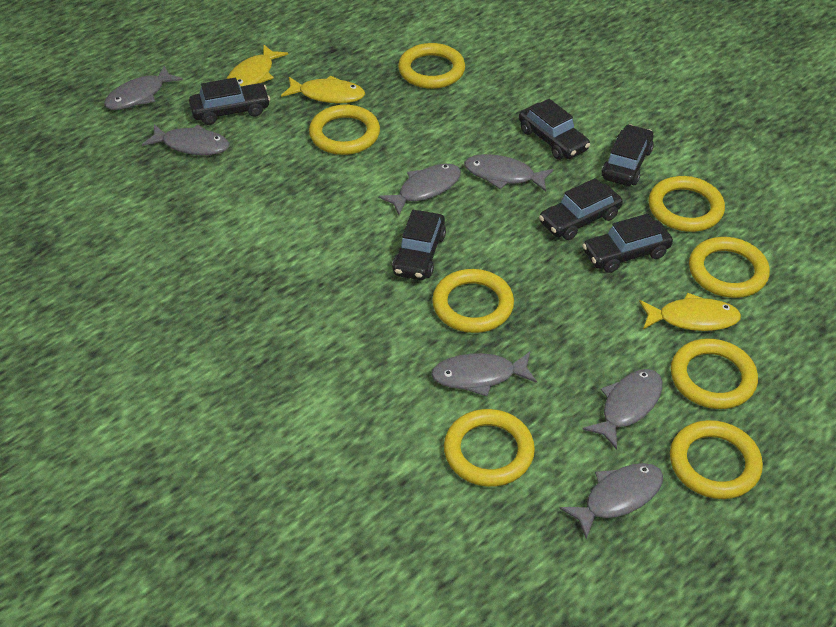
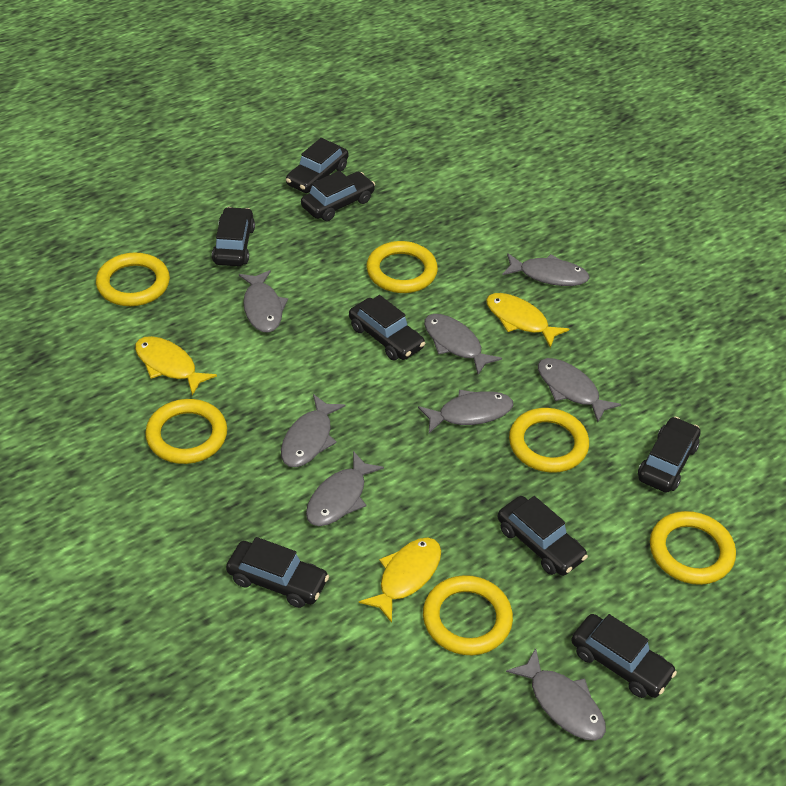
black car: 6 -> 8
grey fish: 7 -> 8
yellow ring: 8 -> 6

